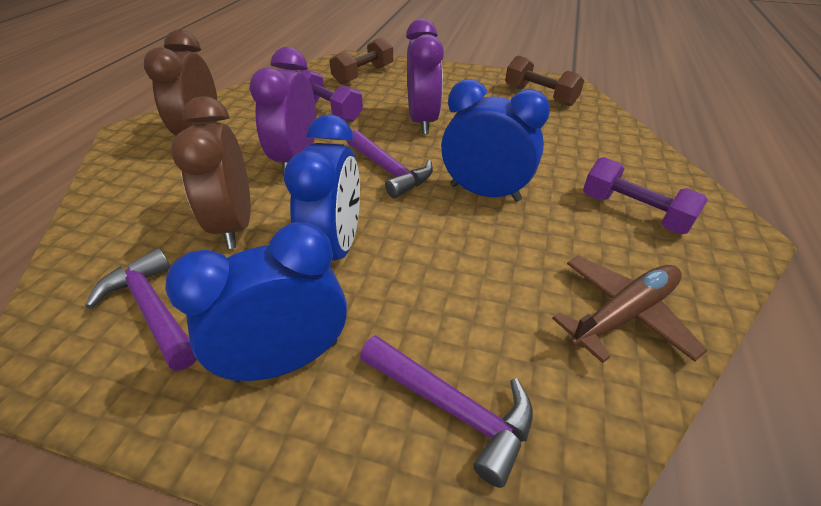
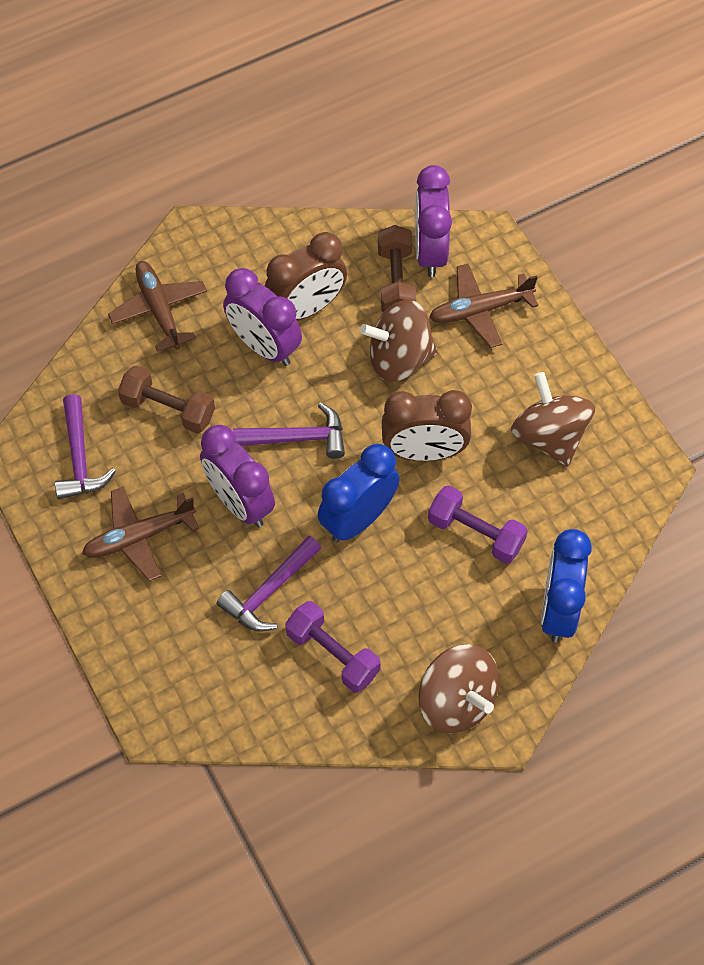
blue clock: 3 -> 2
brown plane: 1 -> 3
brown spinning top: 0 -> 3
purple clock: 2 -> 3

